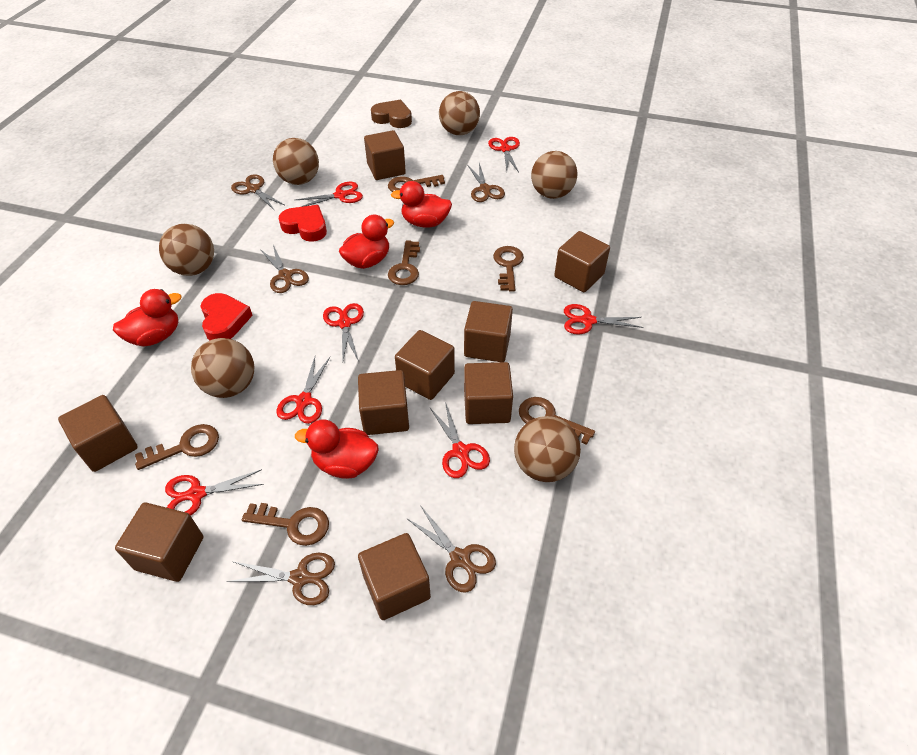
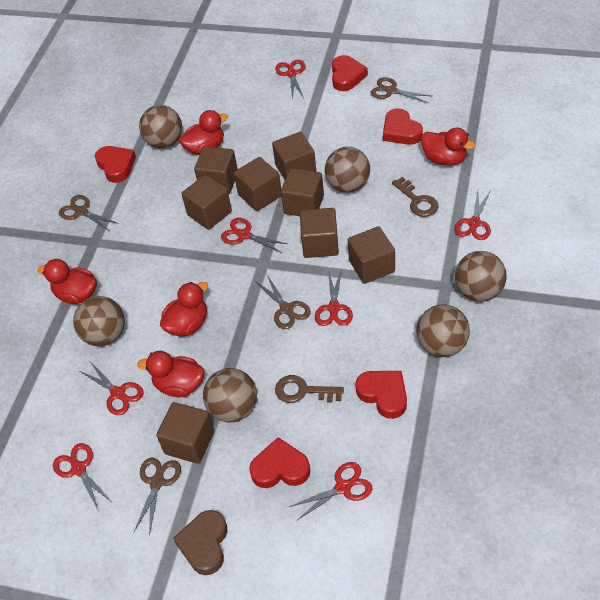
brown cube: 9 -> 8
brown key: 6 -> 2
brown scissors: 5 -> 4
red duck: 4 -> 5
red heart: 2 -> 5

